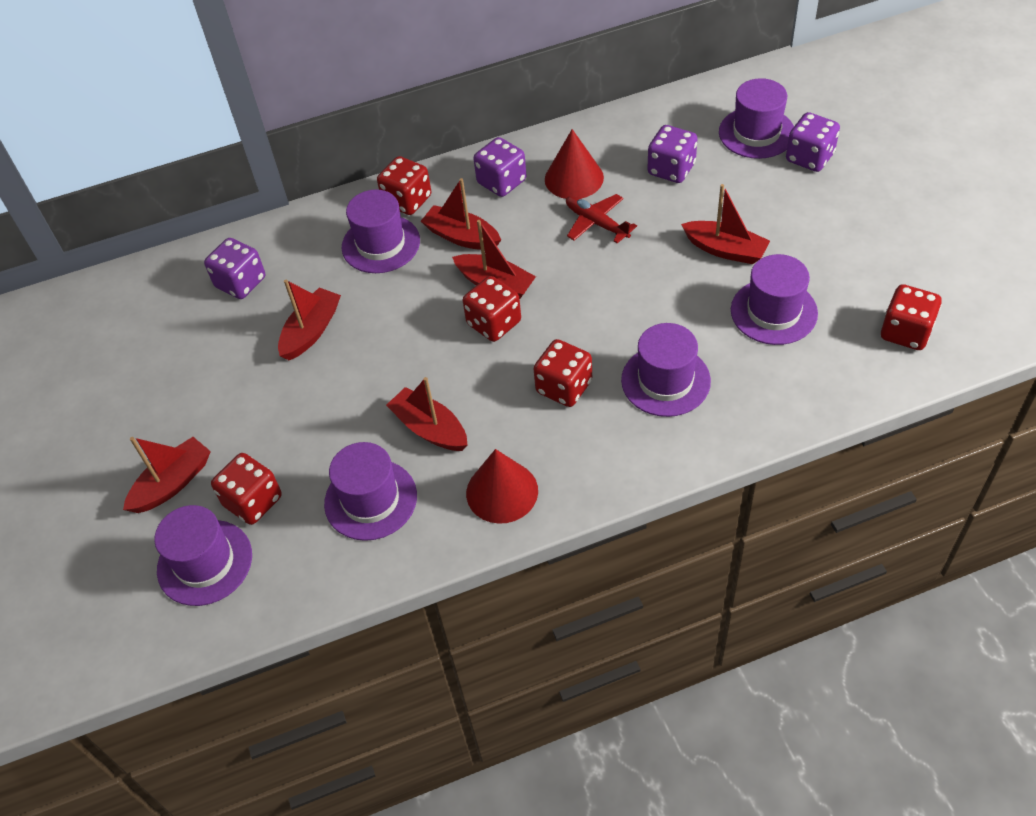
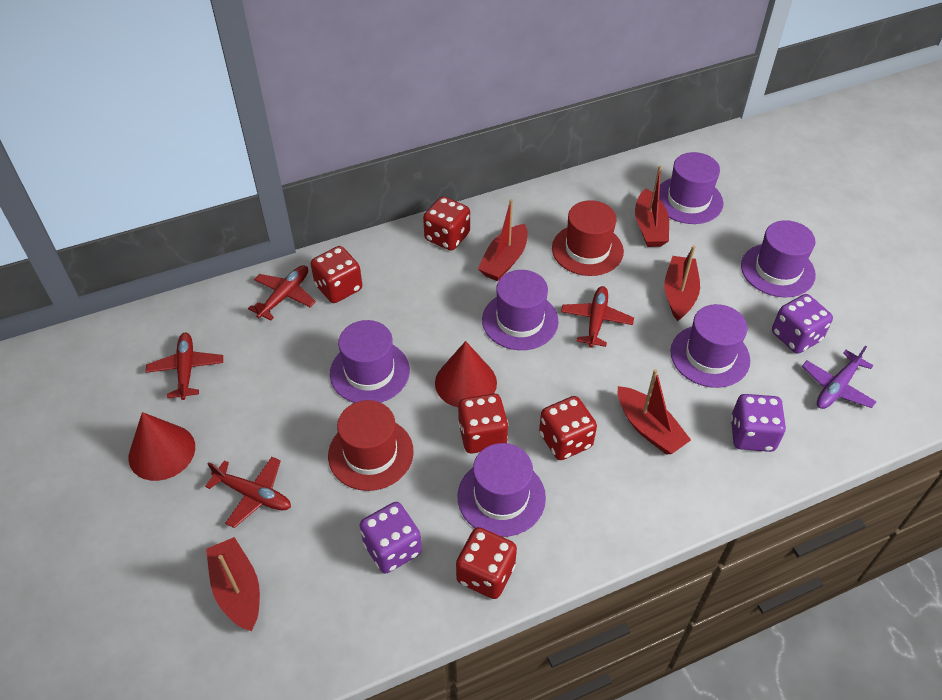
purple dice: 4 -> 3
purple plane: 0 -> 1
red boat: 6 -> 5
red hat: 0 -> 2
red plane: 1 -> 4

